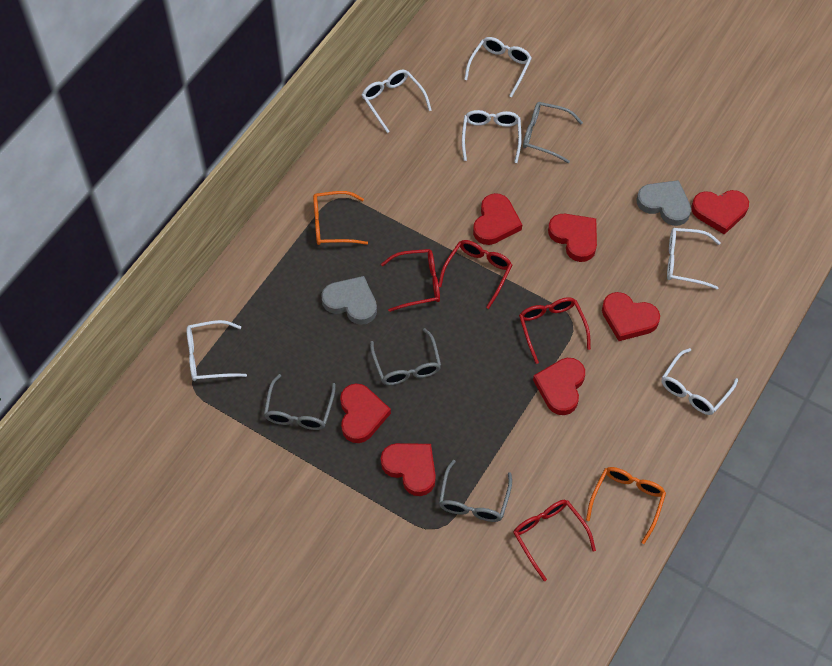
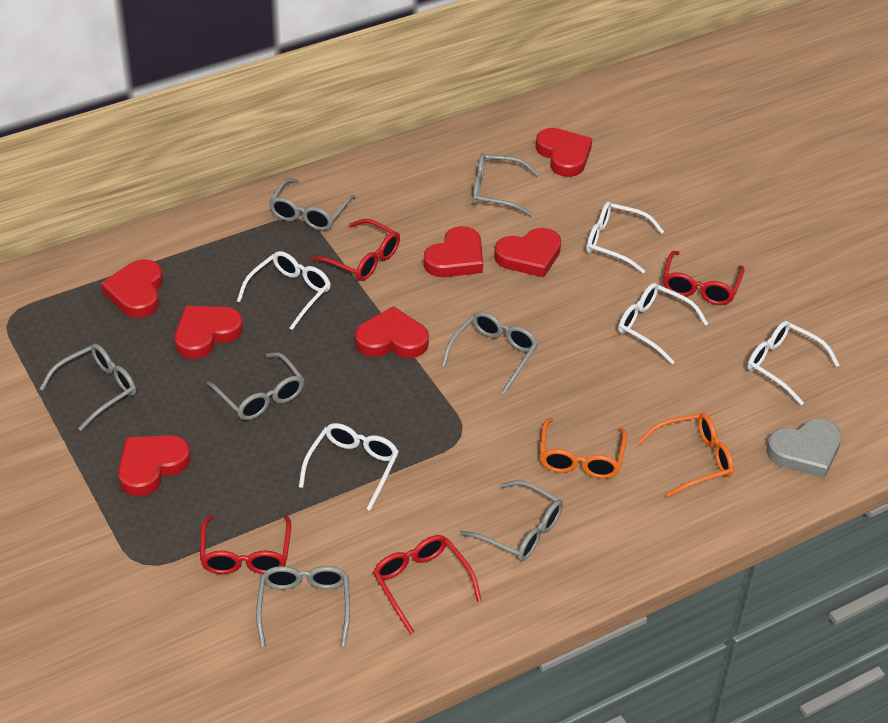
grey glasses: 4 -> 7
grey heart: 2 -> 1
white glasses: 6 -> 5

